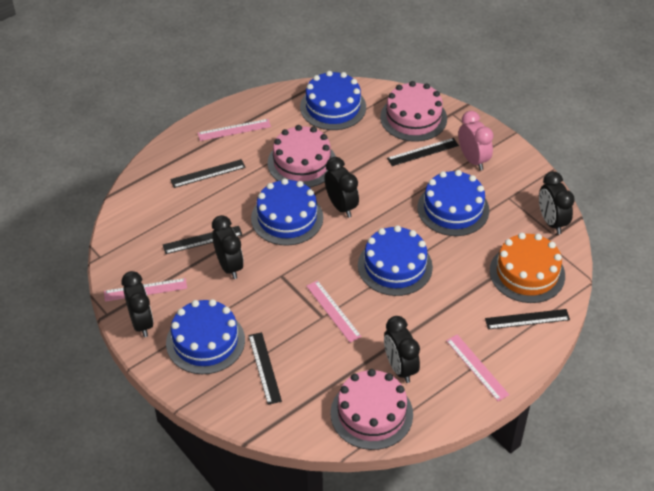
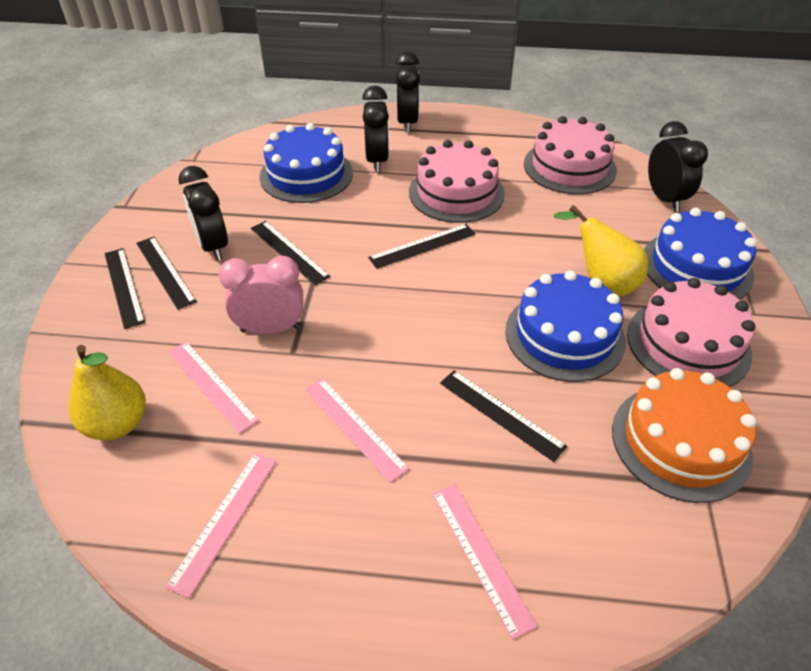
black clock: 5 -> 4
blue cake: 5 -> 3
yellow pear: 0 -> 2

